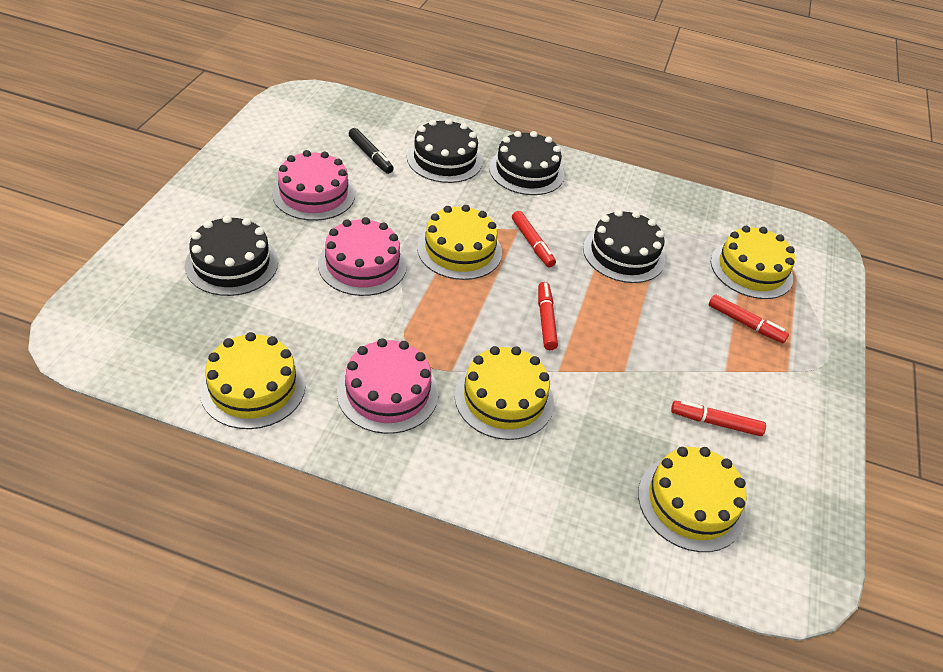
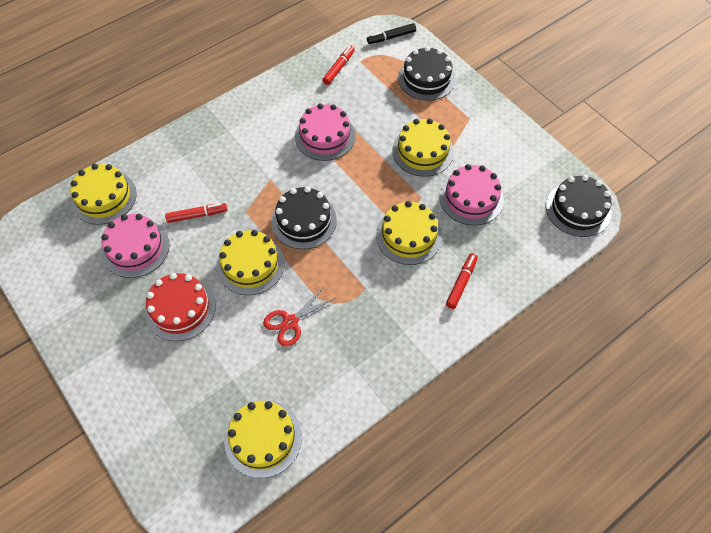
black cake: 4 -> 3
red cake: 0 -> 1
red marker: 4 -> 3
red scissors: 0 -> 1

